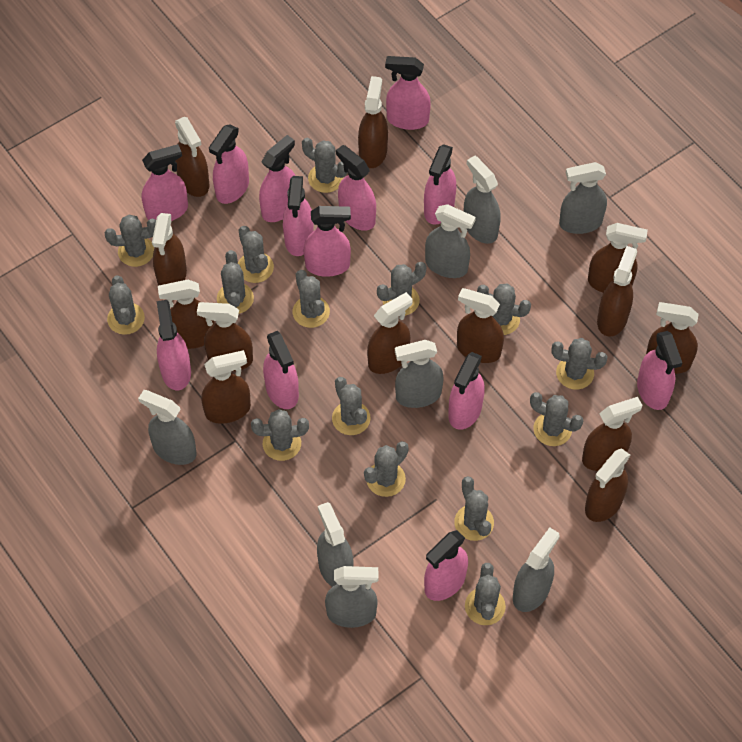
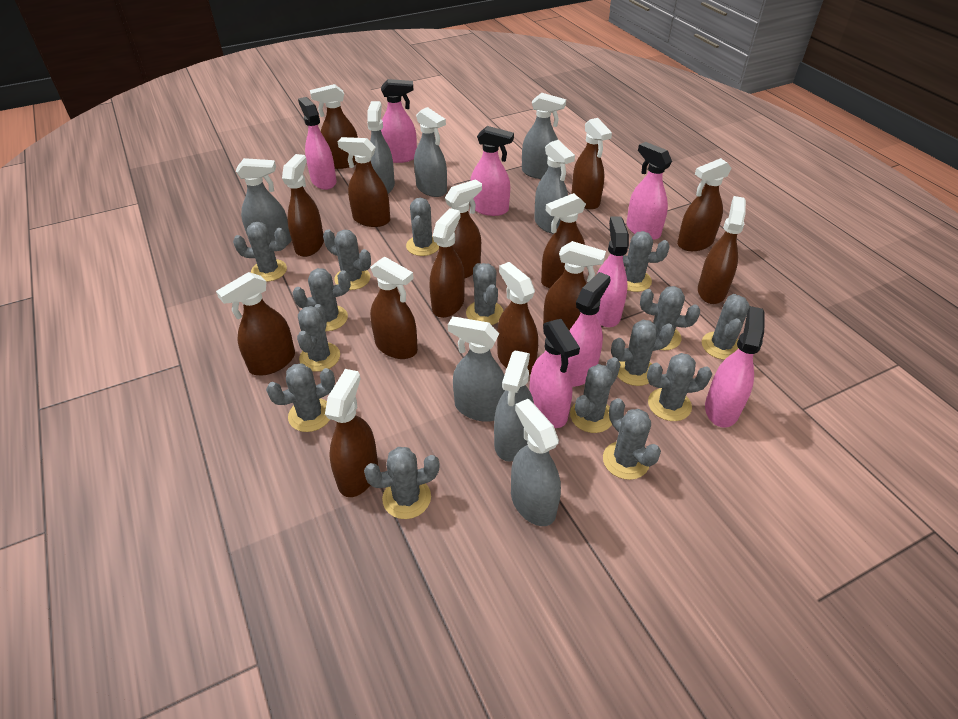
brown spray bottle: 13 -> 14
pink spray bottle: 13 -> 8

